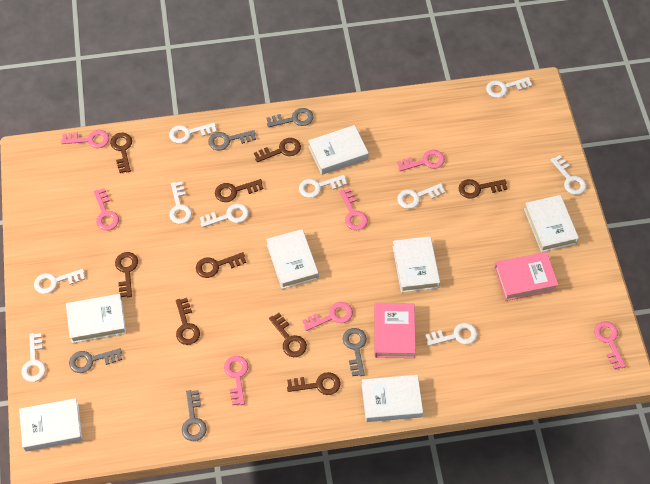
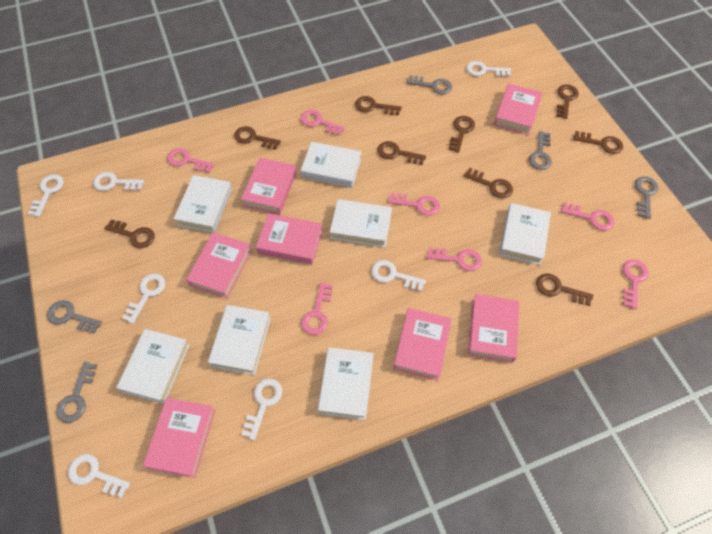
pink book: 2 -> 7
white key: 10 -> 7

